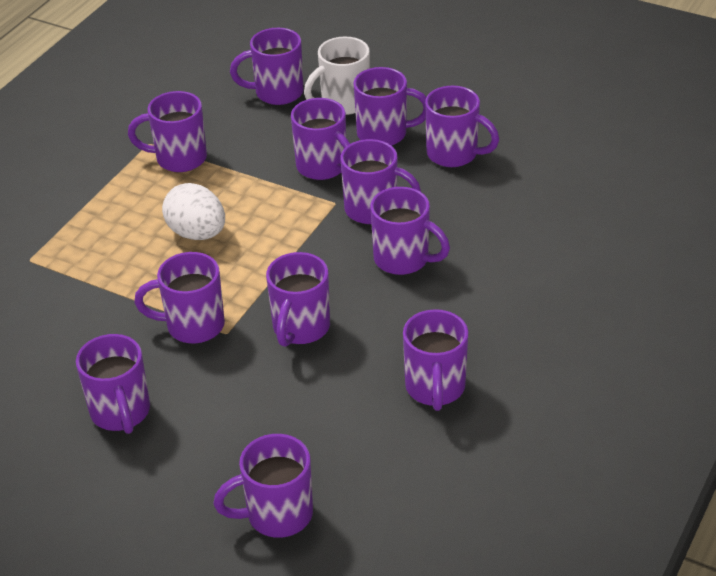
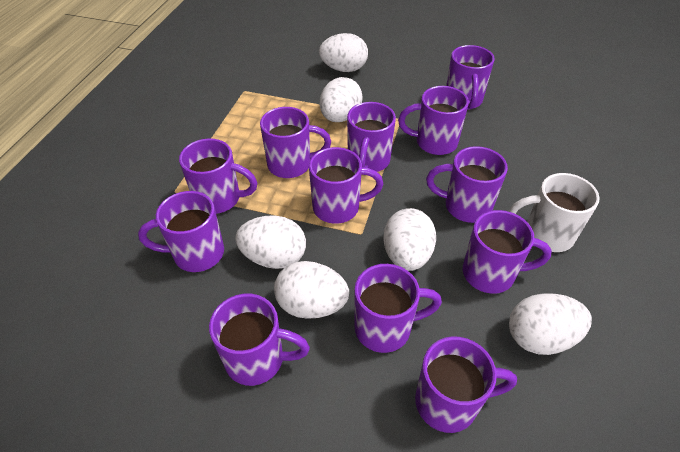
white egg: 1 -> 6

